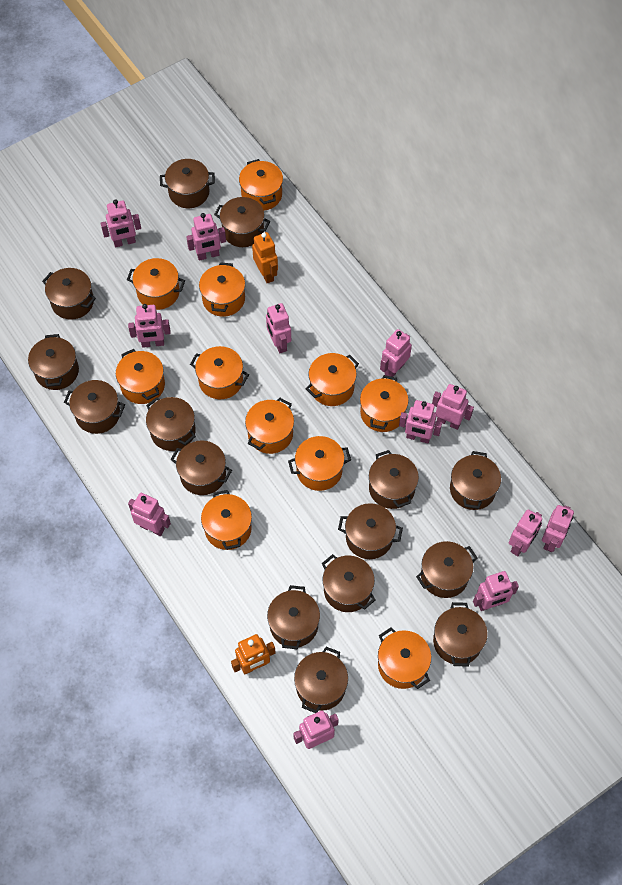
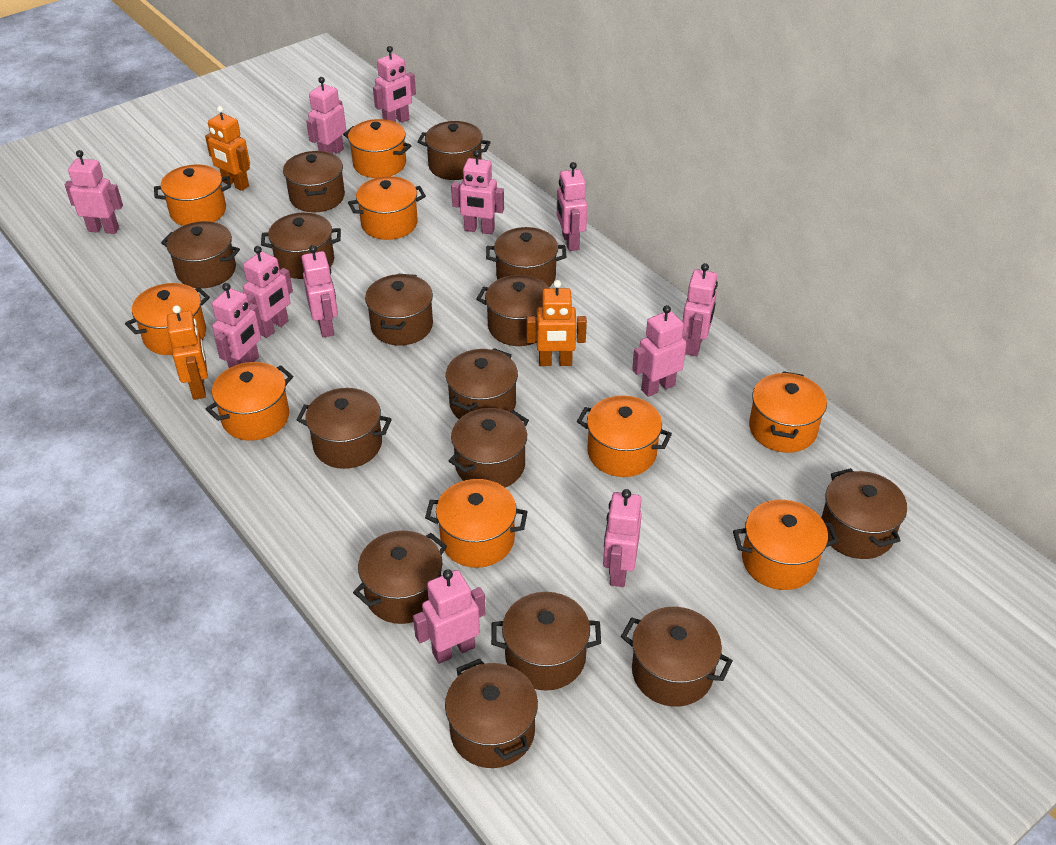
orange pot: 11 -> 9
orange robot: 2 -> 3

